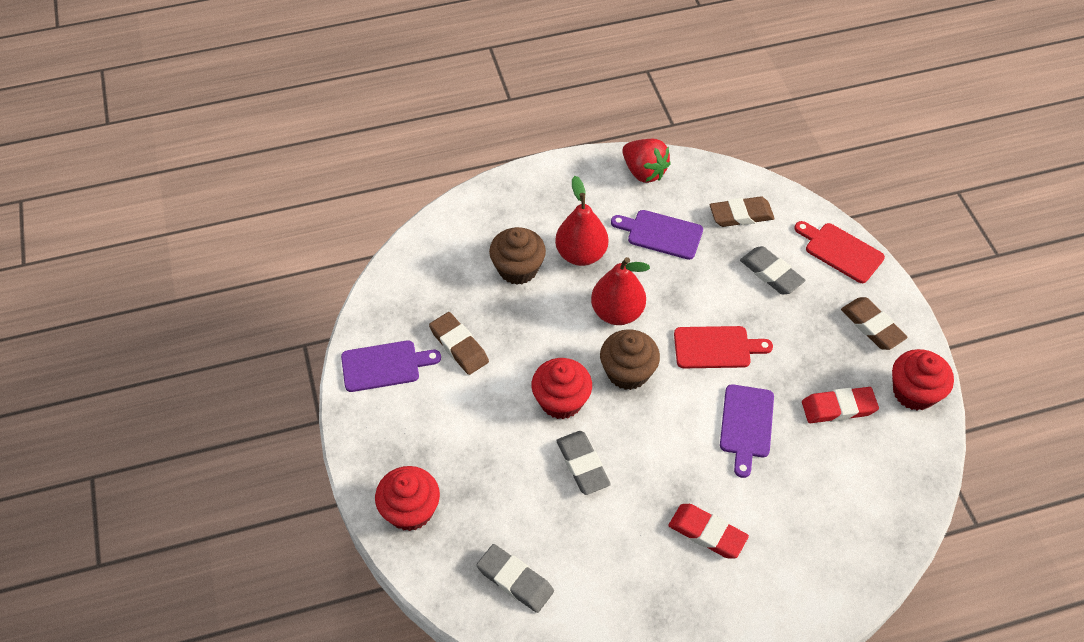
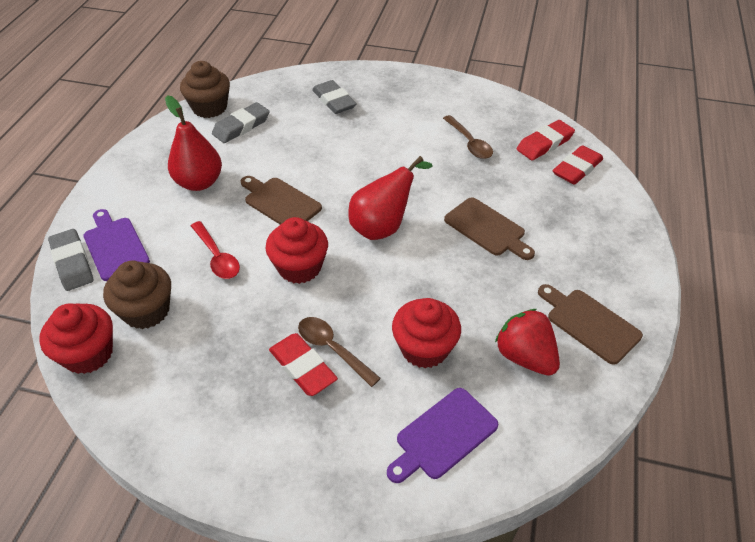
brown cutting board: 0 -> 3
brown eraser: 3 -> 0
brown spoon: 0 -> 2
purple cutting board: 3 -> 2
red cutting board: 2 -> 0
red eraser: 2 -> 3
red spoon: 0 -> 1

